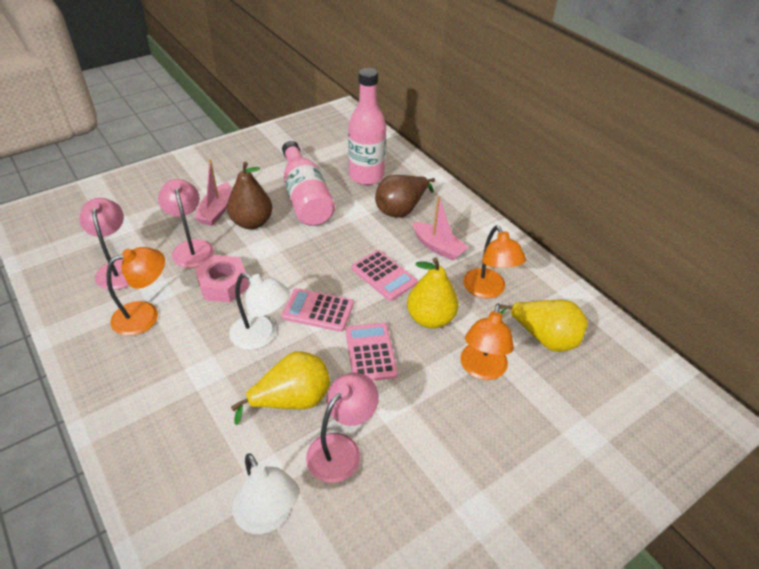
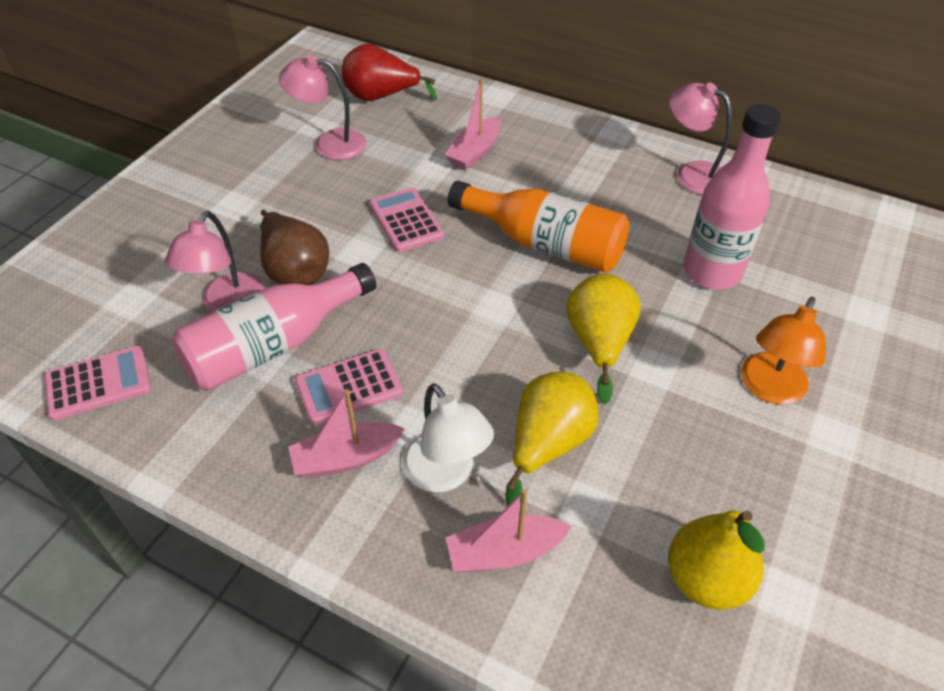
brown pear: 2 -> 1
orange bottle: 0 -> 1
orange lamp: 3 -> 1
pink boat: 2 -> 3
pink nut: 1 -> 0
red pear: 0 -> 1
white lamp: 2 -> 1

